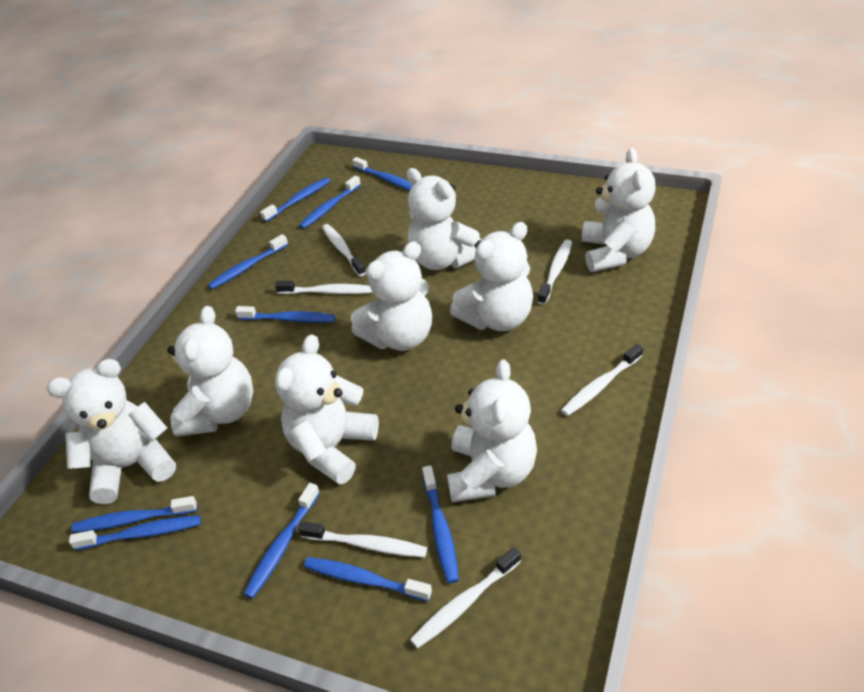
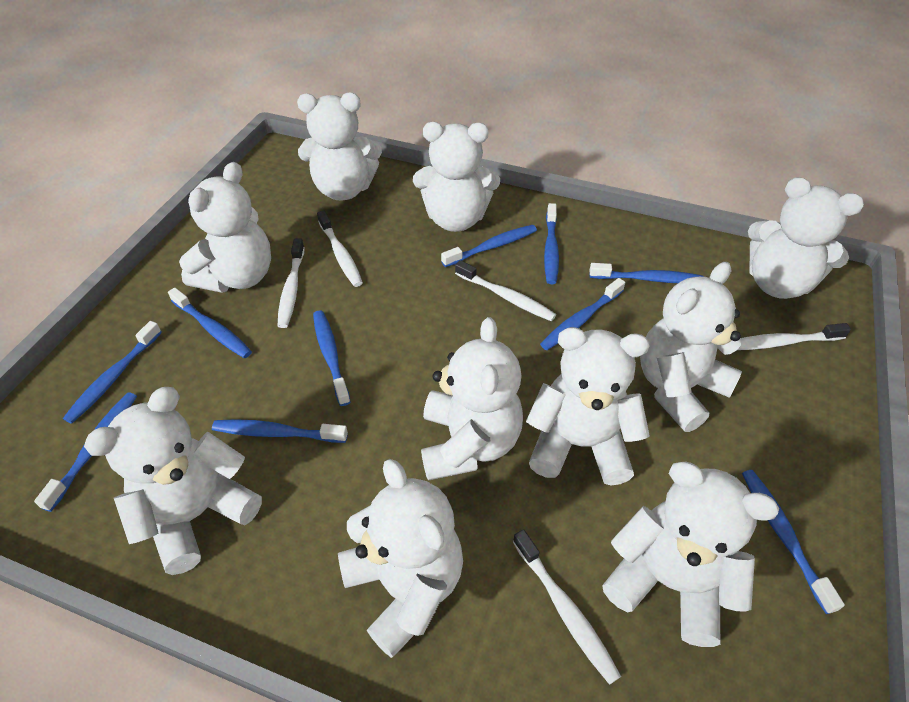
white teddy bear: 8 -> 10
white toothbrush: 6 -> 5

